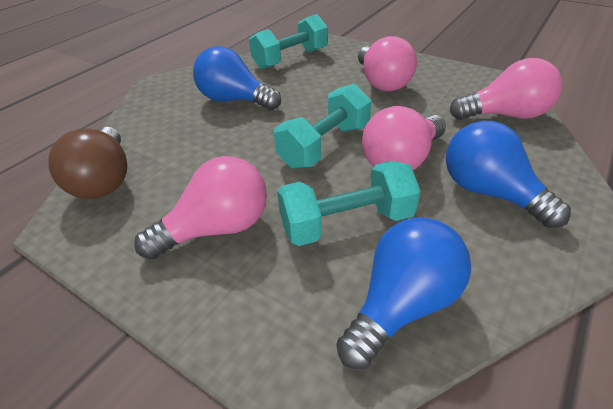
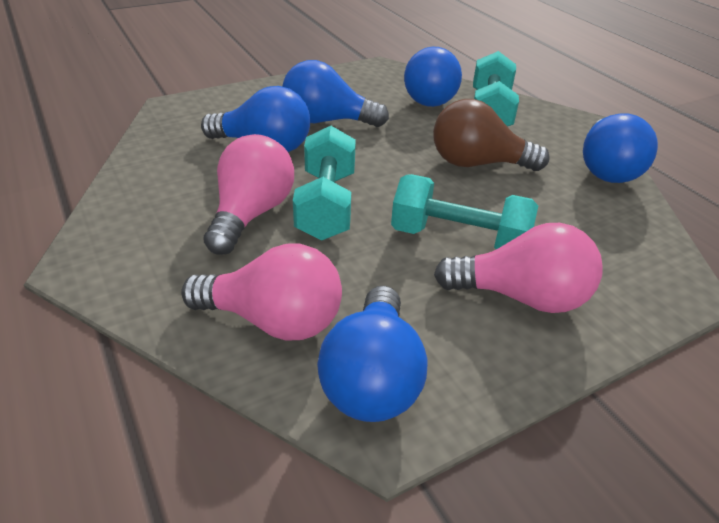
blue light bulb: 3 -> 5
pink light bulb: 4 -> 3

